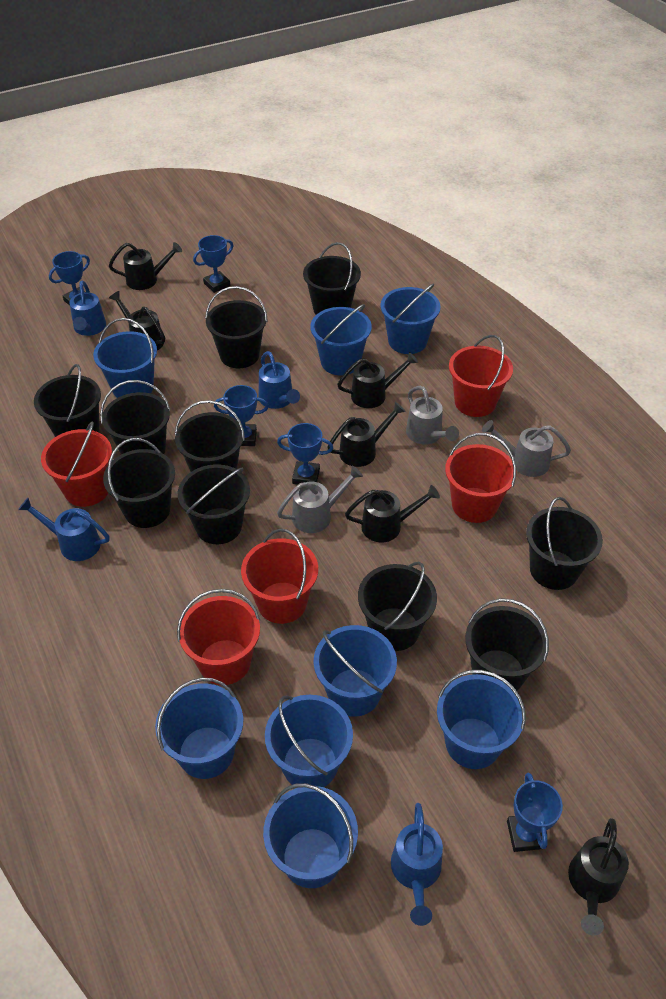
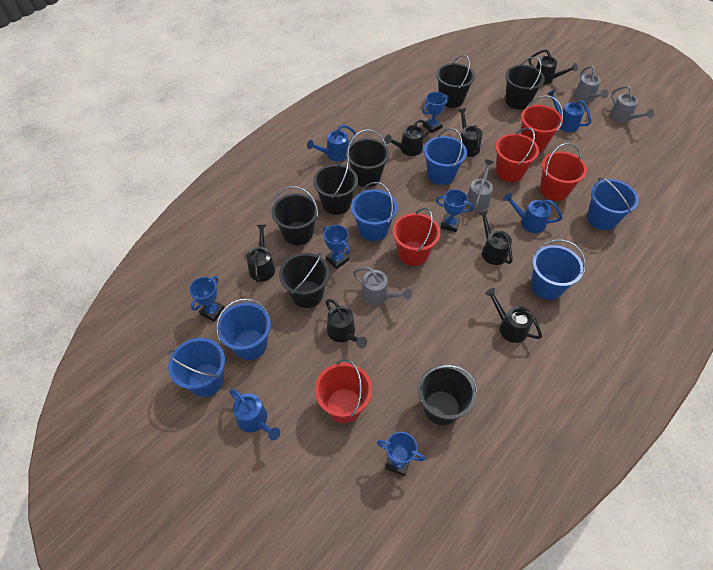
black bucket: 10 -> 7
black watering can: 6 -> 7
blue bucket: 8 -> 6
grey watering can: 3 -> 4

